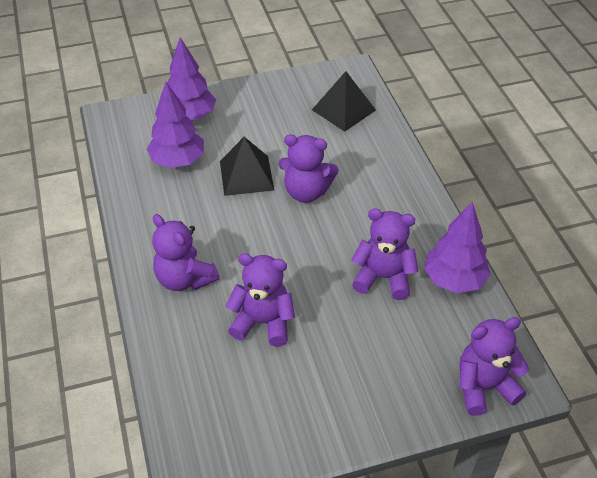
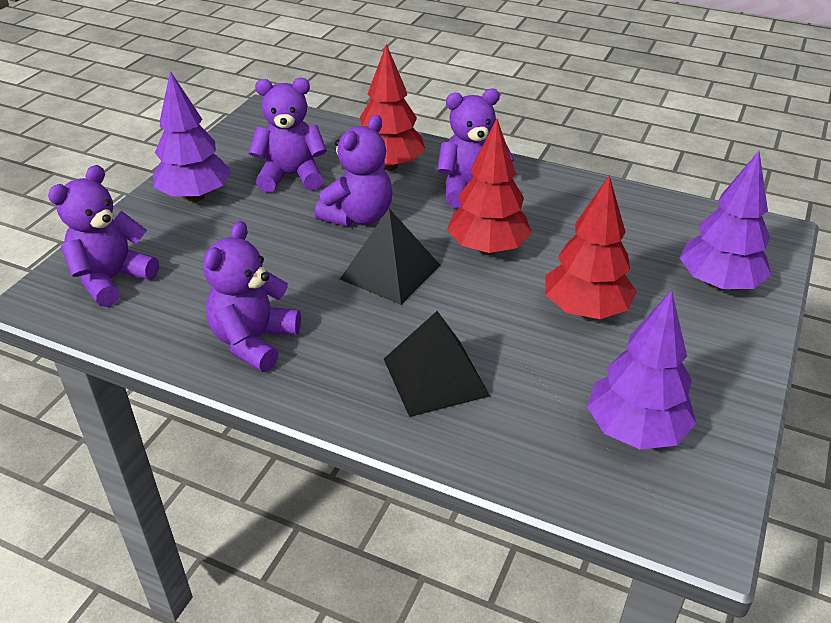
red tree: 0 -> 3

